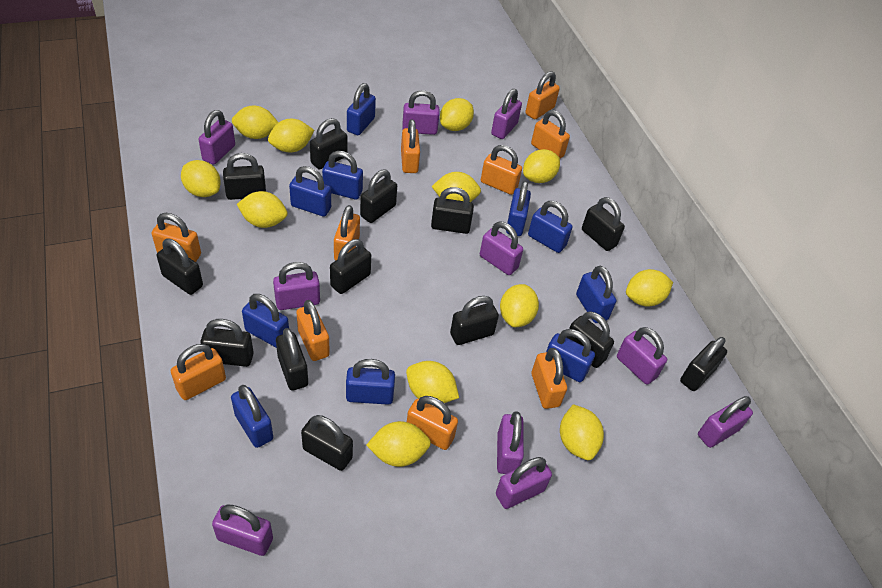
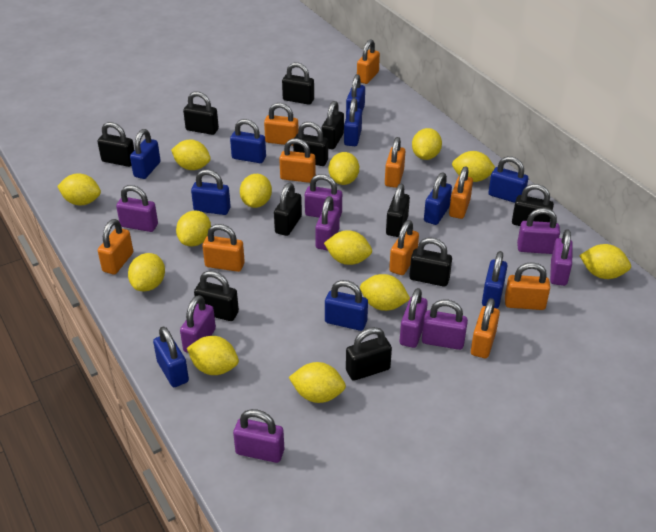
black padlock: 13 -> 11
purple padlock: 10 -> 9
yellow lemon: 12 -> 13

